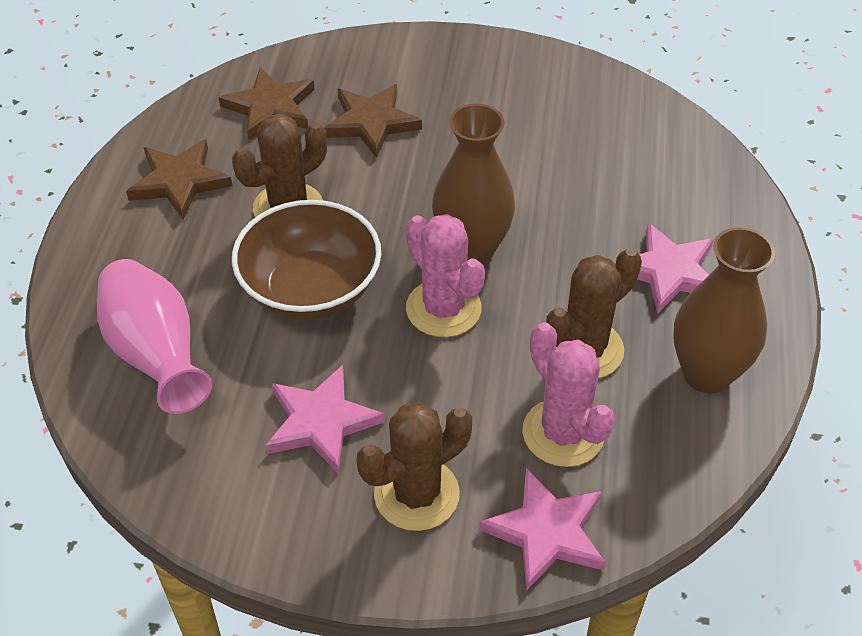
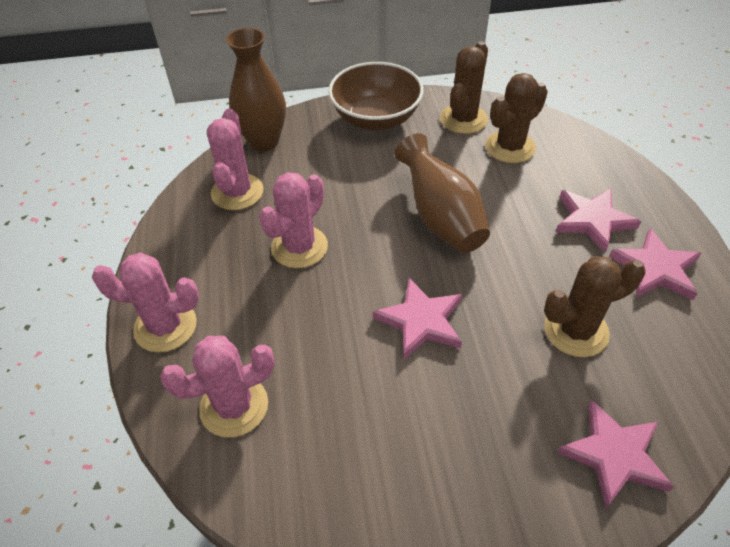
brown star: 3 -> 0
pink cactus: 2 -> 4
pink star: 3 -> 4
pink vase: 1 -> 0

